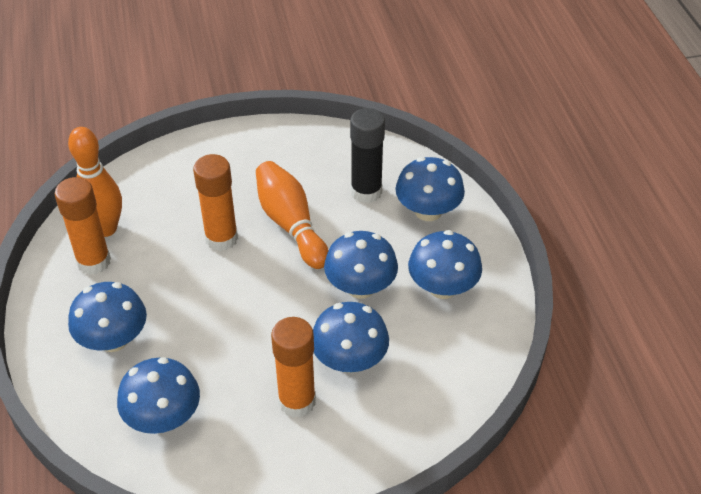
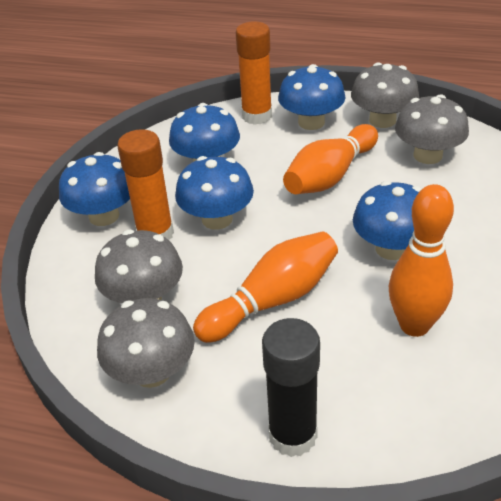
blue mushroom: 6 -> 5
grey mushroom: 0 -> 4
orange bowling pin: 2 -> 3
orange glue stick: 3 -> 2

